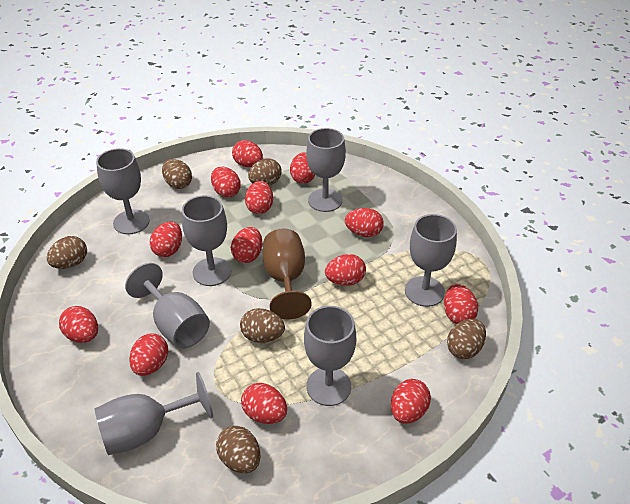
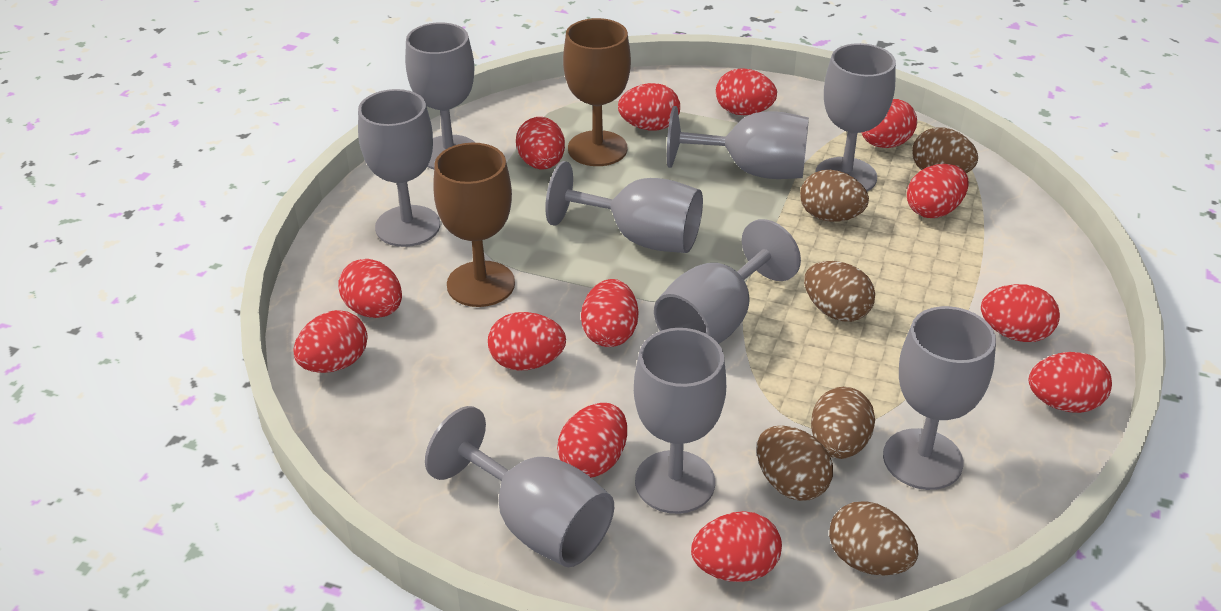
brown goblet: 1 -> 2
grey goblet: 7 -> 9

